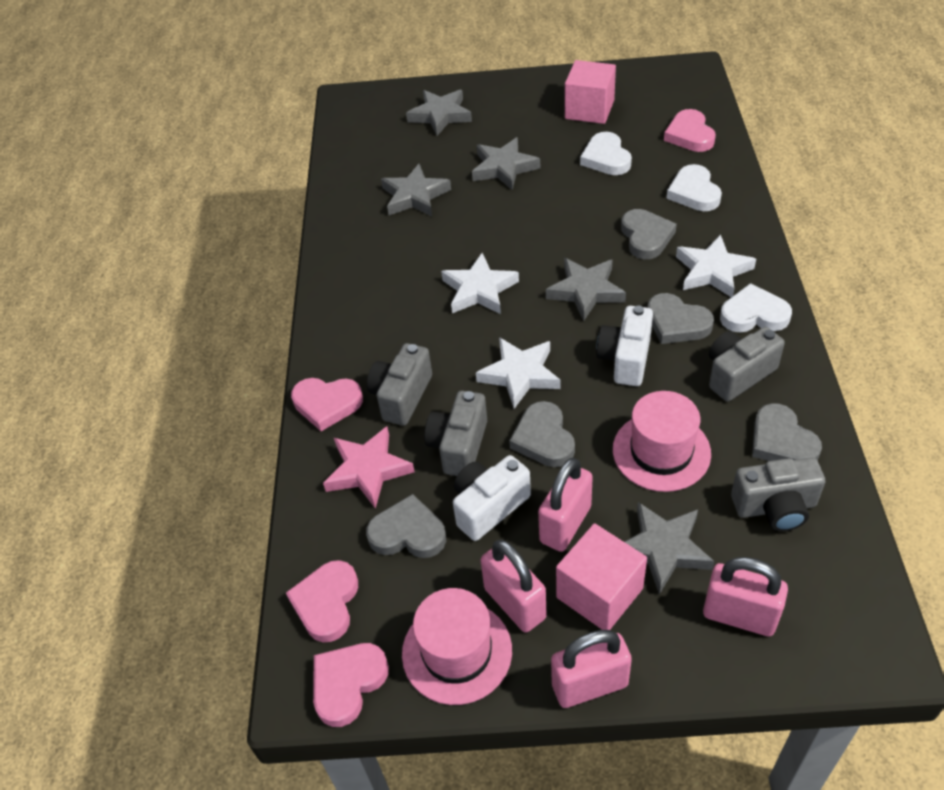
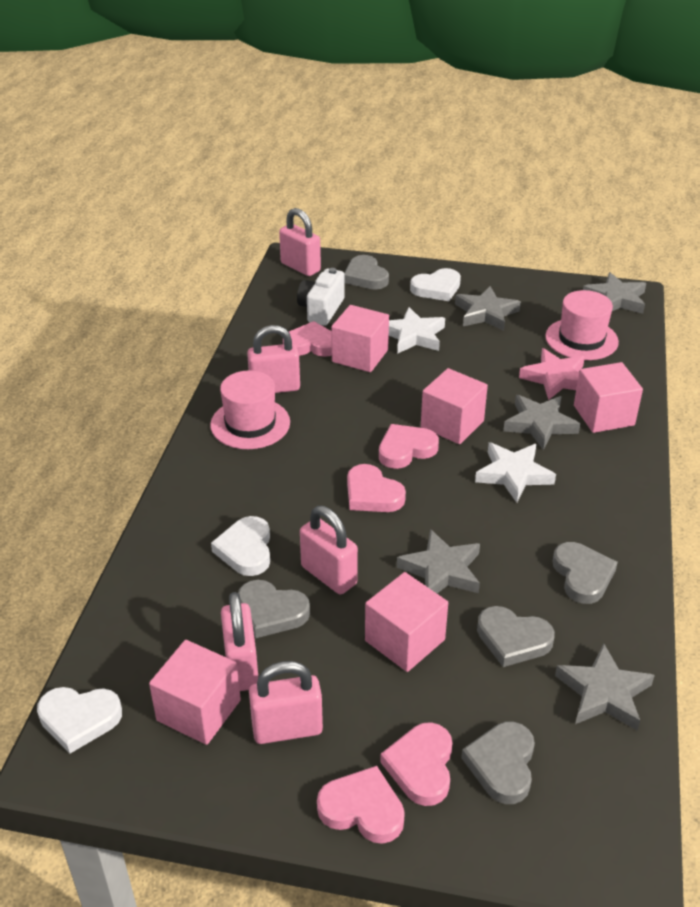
grey camera: 4 -> 0
pink cube: 2 -> 5
pink heart: 4 -> 5
pink padlock: 4 -> 5
white camera: 2 -> 1
white star: 3 -> 2

